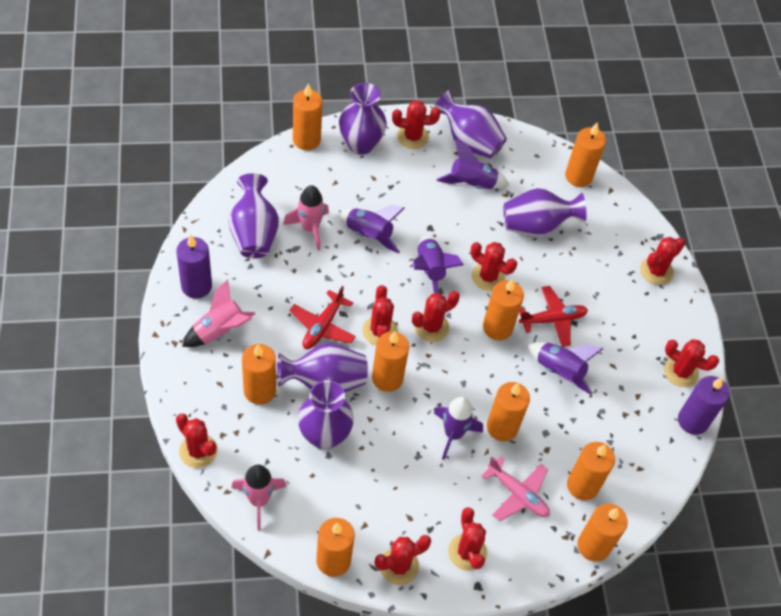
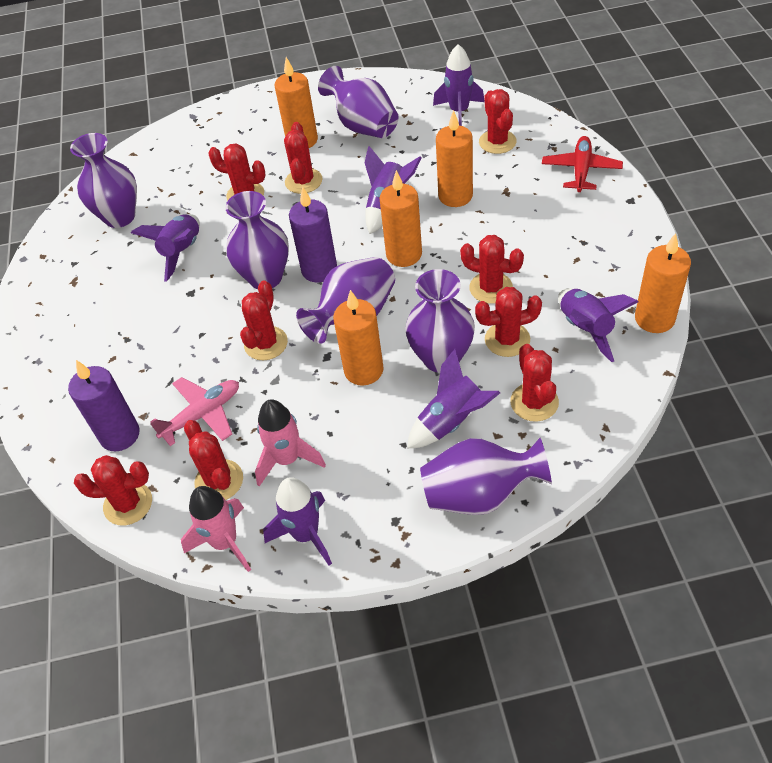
orange candle: 9 -> 5
pink rocket: 3 -> 2
purple rocket: 5 -> 6
red plane: 2 -> 1

